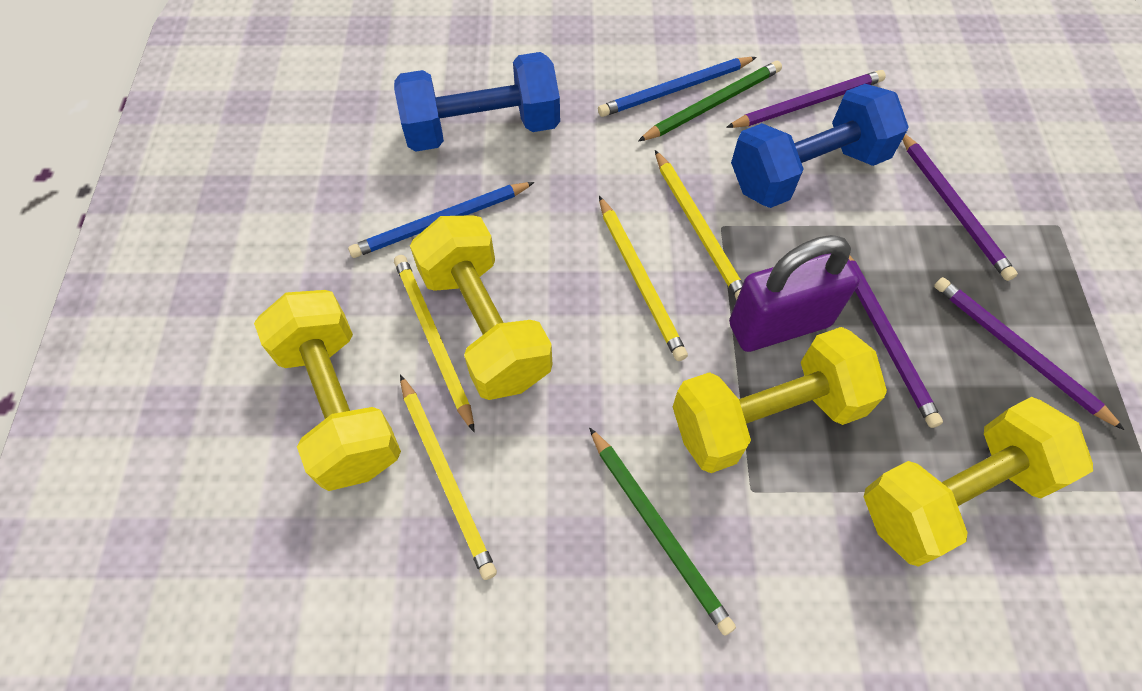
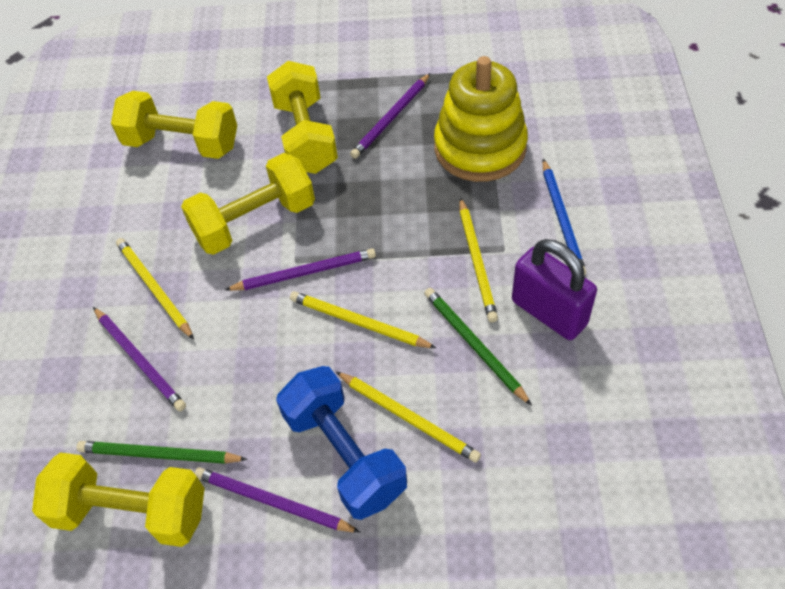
blue dumbbell: 2 -> 1
blue pencil: 2 -> 1
yellow stacking toy: 0 -> 1

